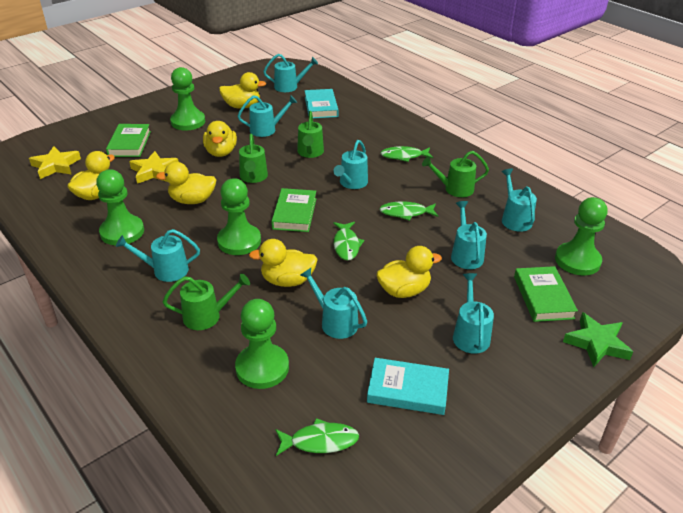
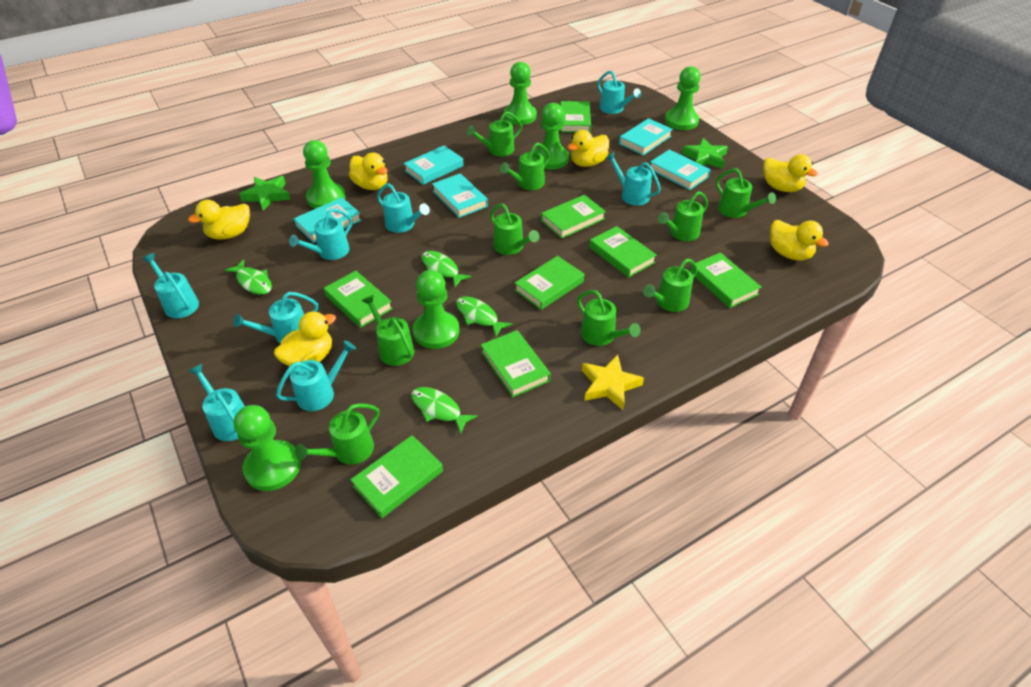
green book: 3 -> 8
green pawn: 5 -> 6
green star: 1 -> 2
green watering can: 4 -> 9
turquoise book: 2 -> 5
yellow star: 2 -> 1

